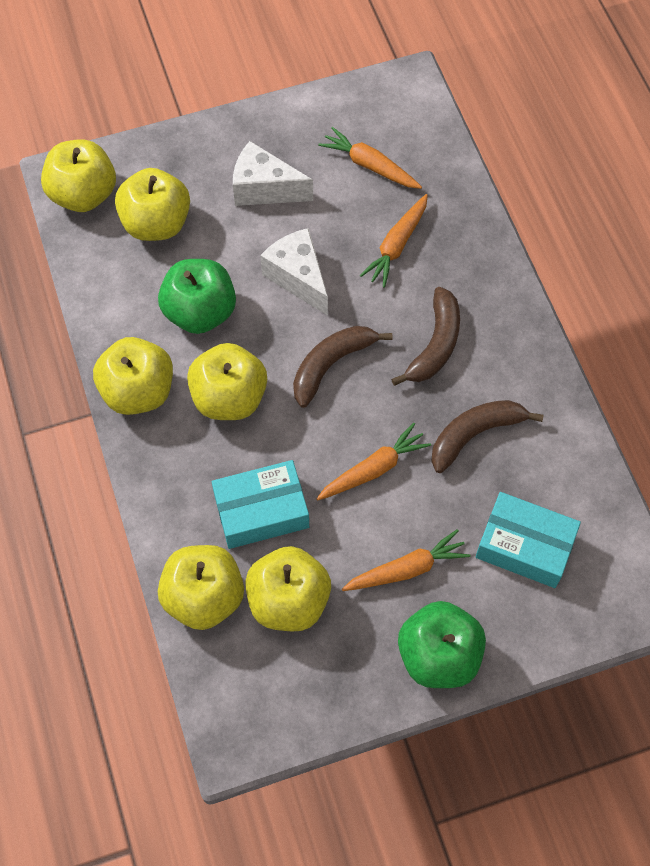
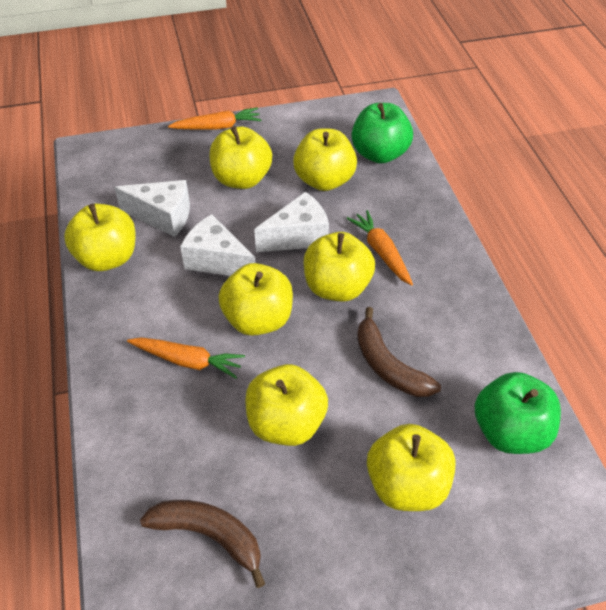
brown banana: 3 -> 2
orange carrot: 4 -> 3
turquoise box: 2 -> 0
white cheese: 2 -> 3
yellow apple: 6 -> 7

